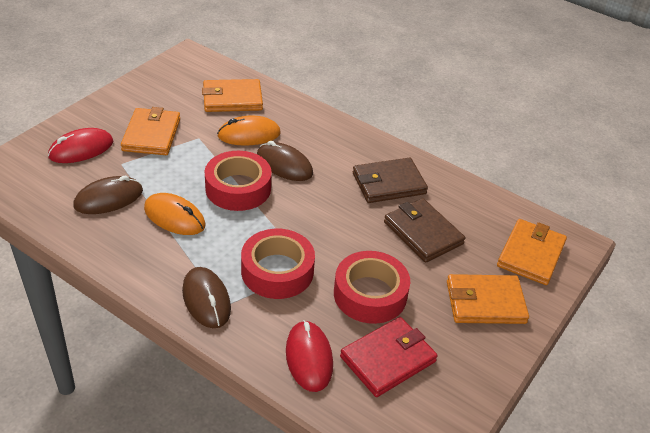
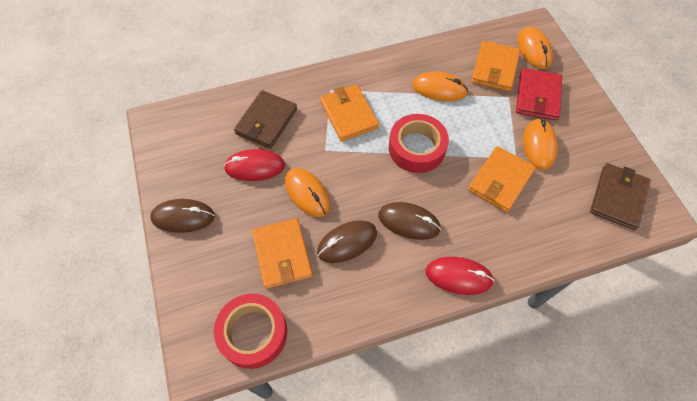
orange mouse: 2 -> 4
red tape: 3 -> 2

